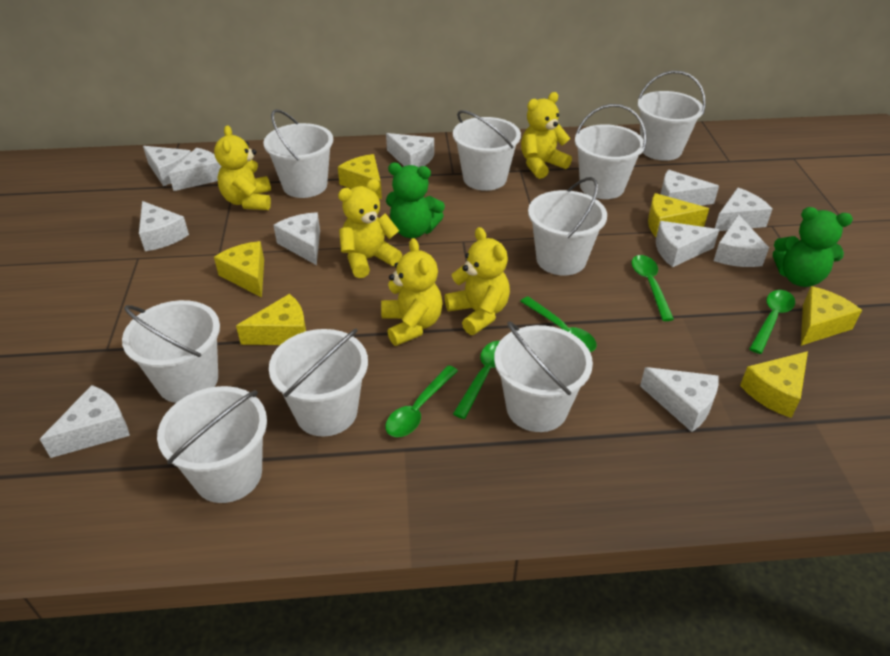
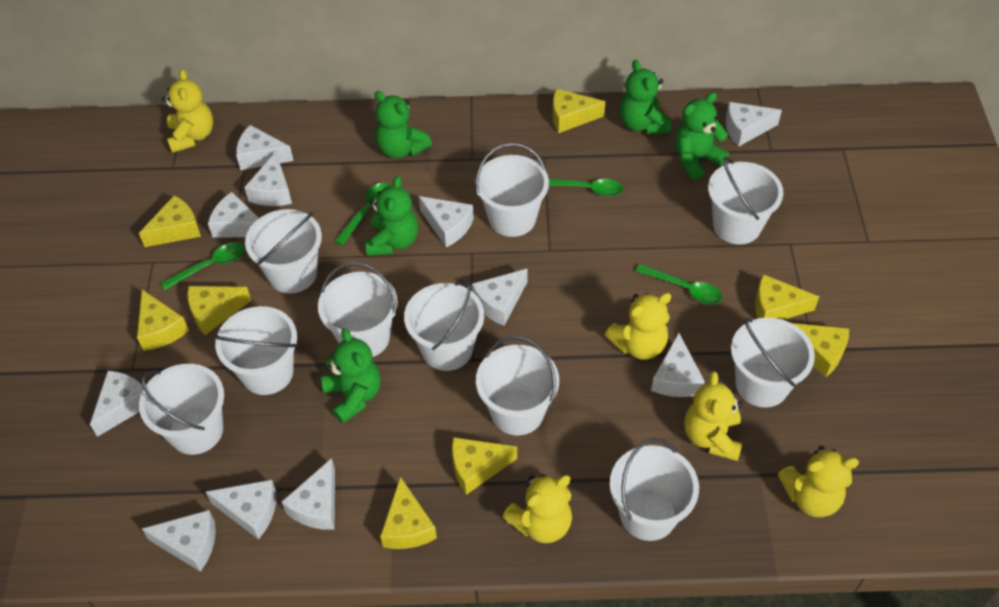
green spoon: 5 -> 4
green teddy bear: 2 -> 5
white bucket: 9 -> 10
yellow cheese: 6 -> 8

